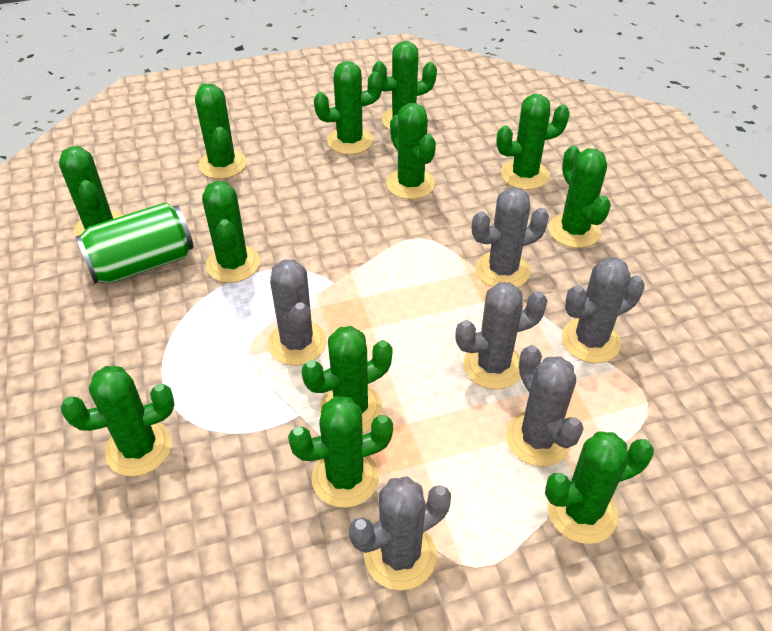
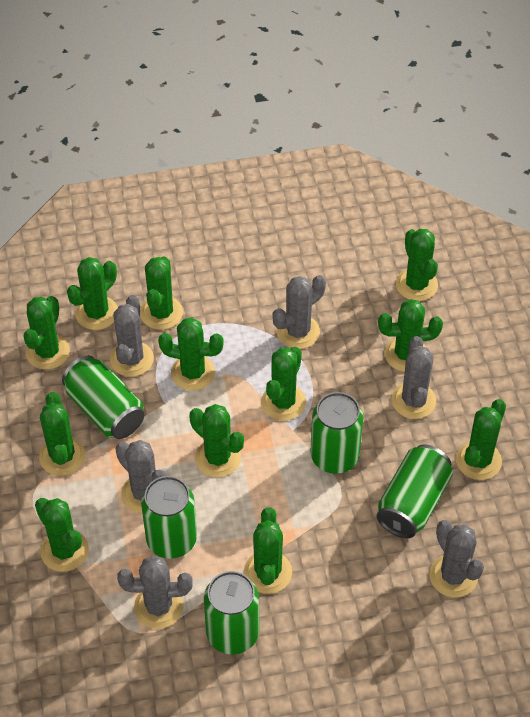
green can: 1 -> 5

